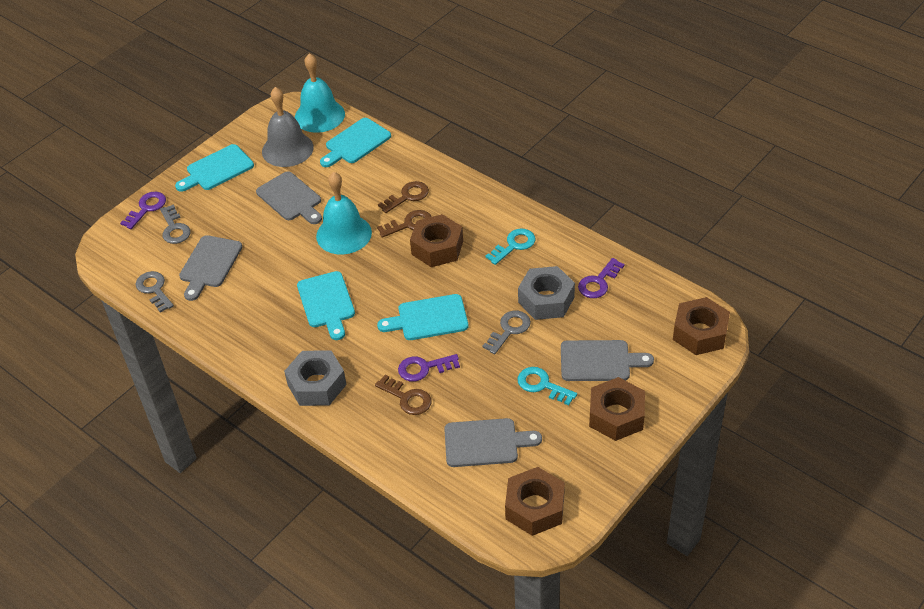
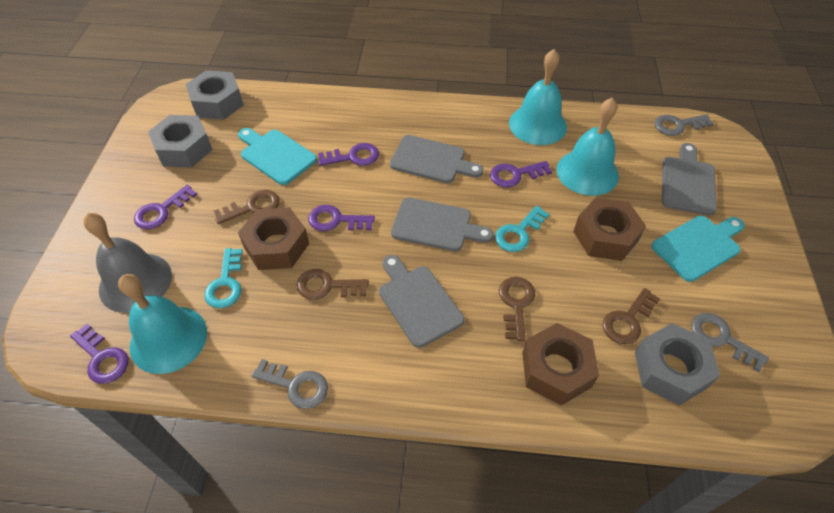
brown key: 3 -> 4
brown nut: 4 -> 3
grey nut: 2 -> 3
purple key: 3 -> 5
turquoise bell: 2 -> 3
turquoise cutting board: 4 -> 2

